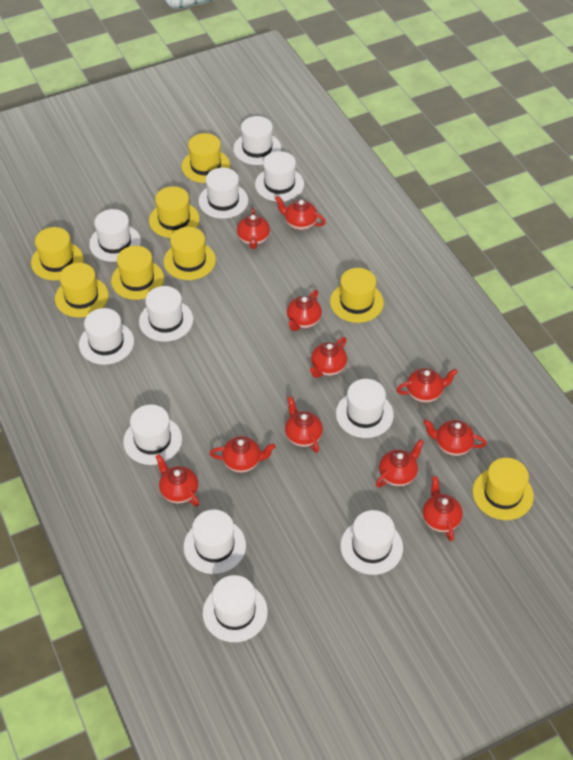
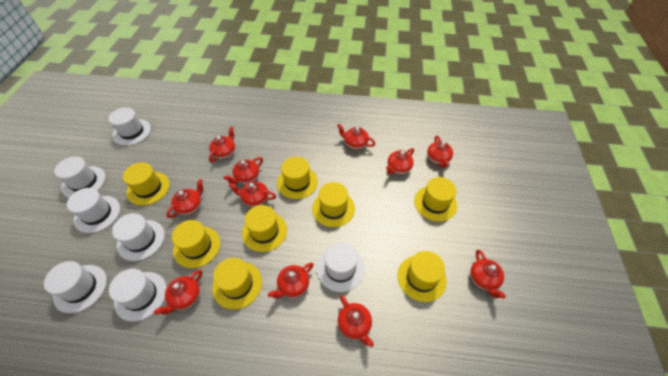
white hat: 11 -> 7

